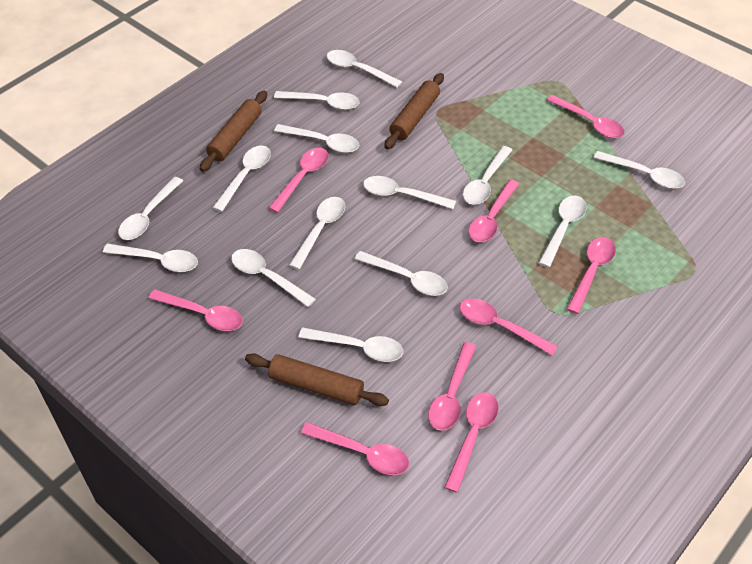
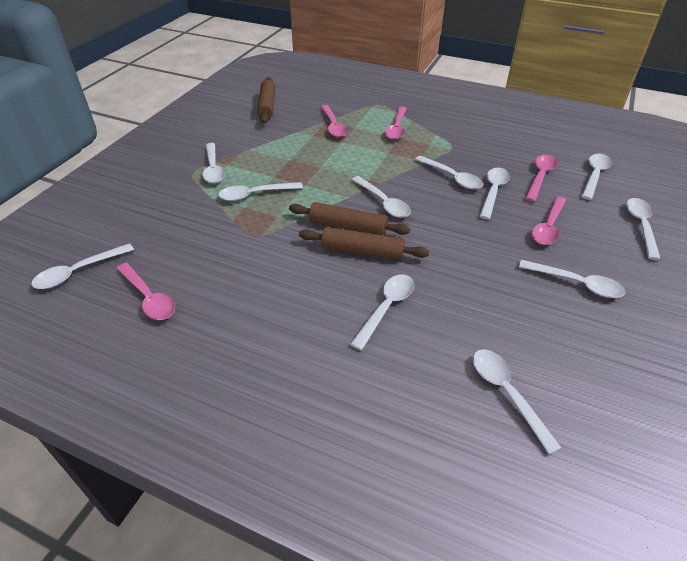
pink spoon: 9 -> 5
white spoon: 14 -> 11

